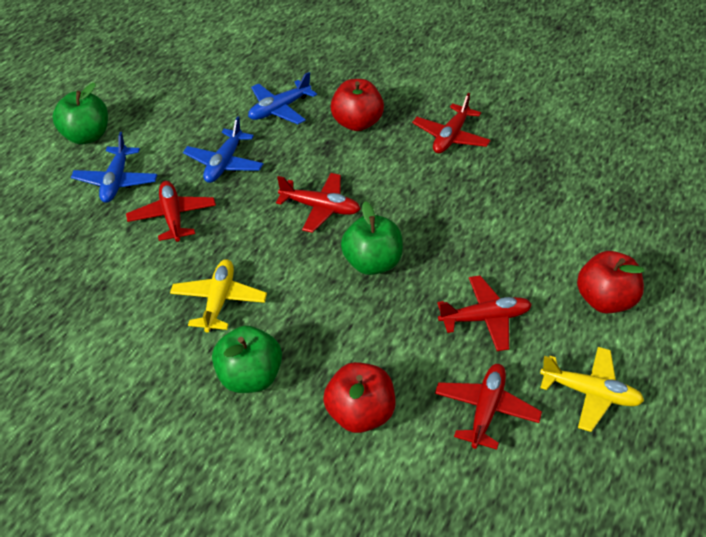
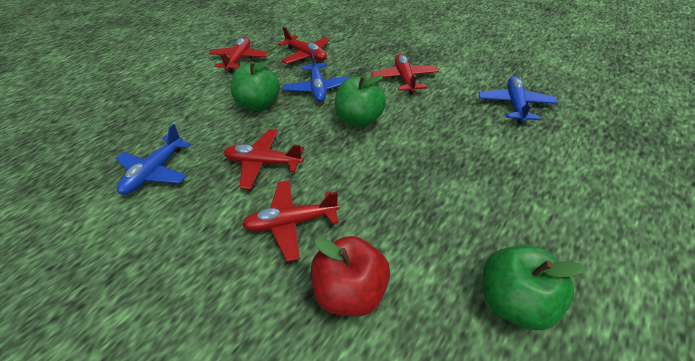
red apple: 3 -> 1
yellow plane: 2 -> 0

